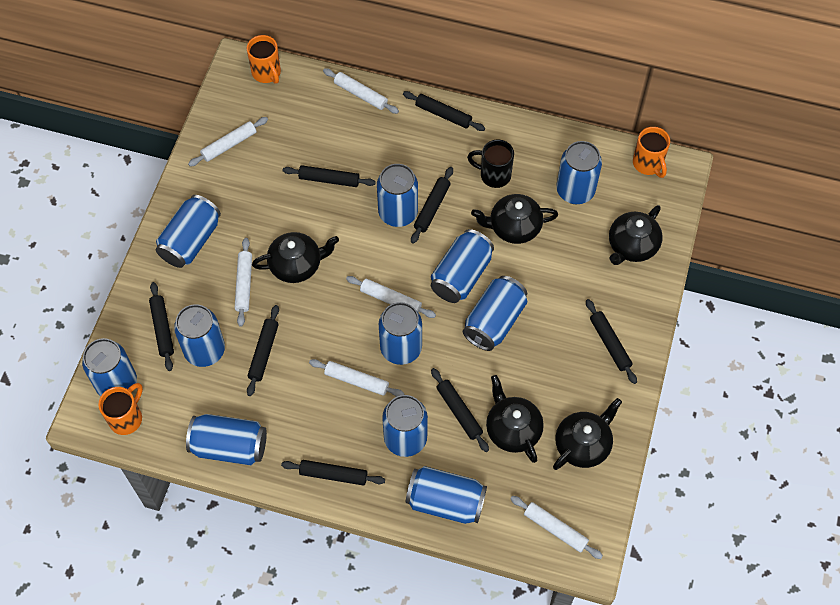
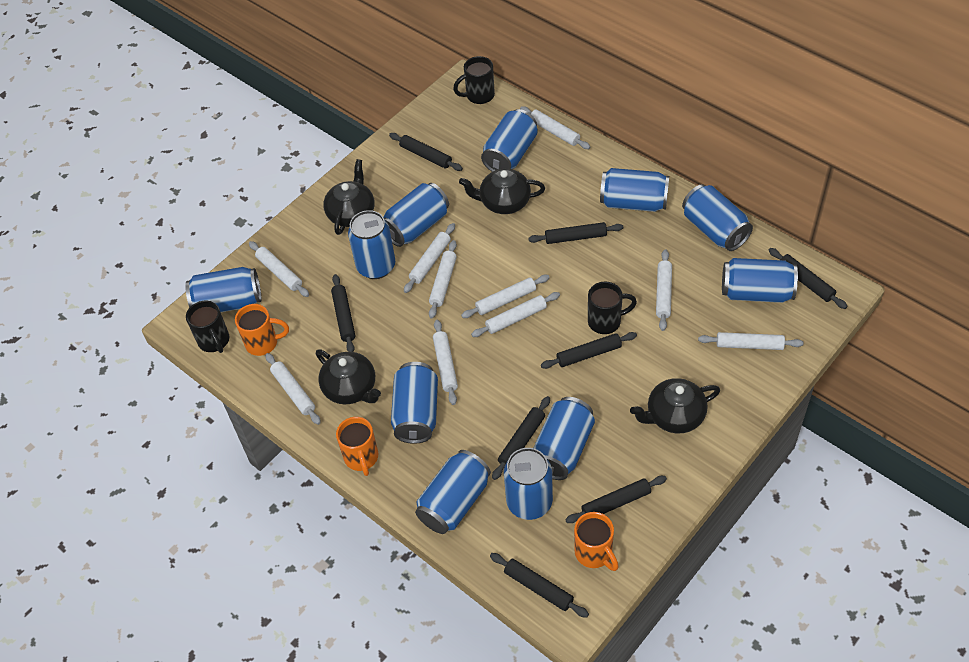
black mug: 1 -> 3
black teapot: 5 -> 4
white rolling pin: 6 -> 10

